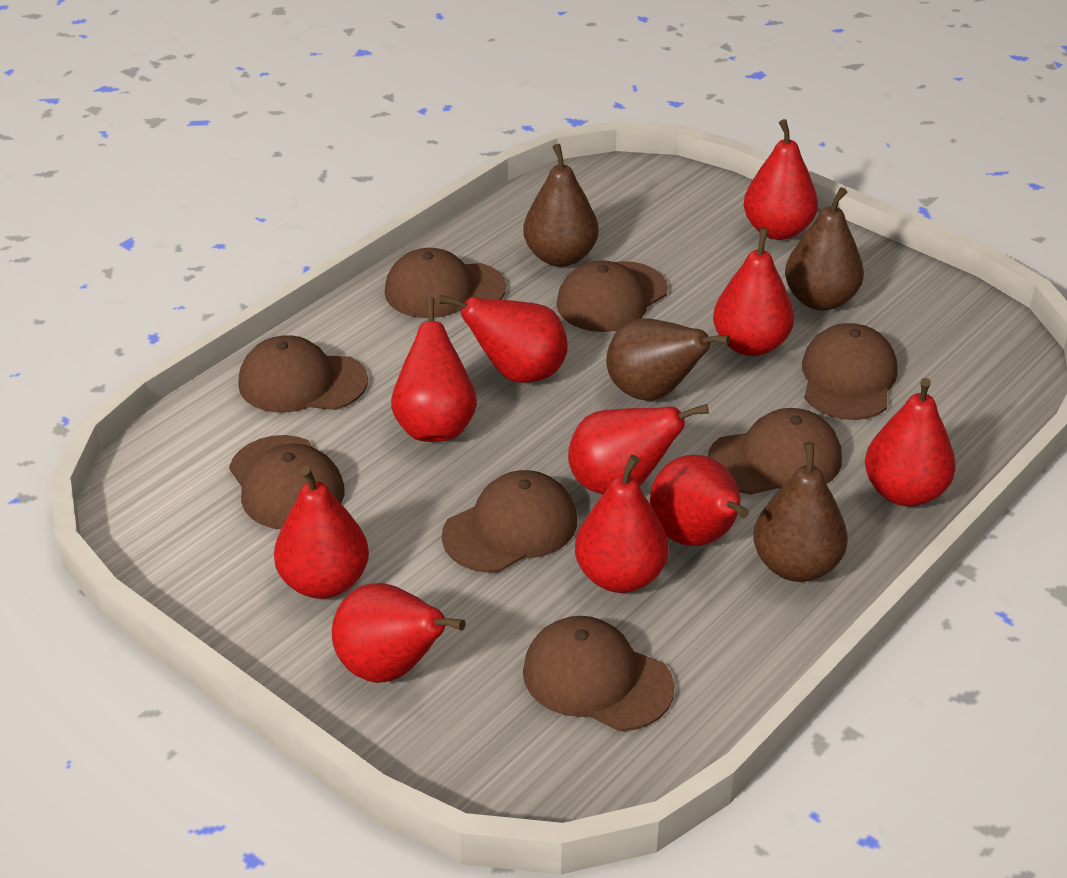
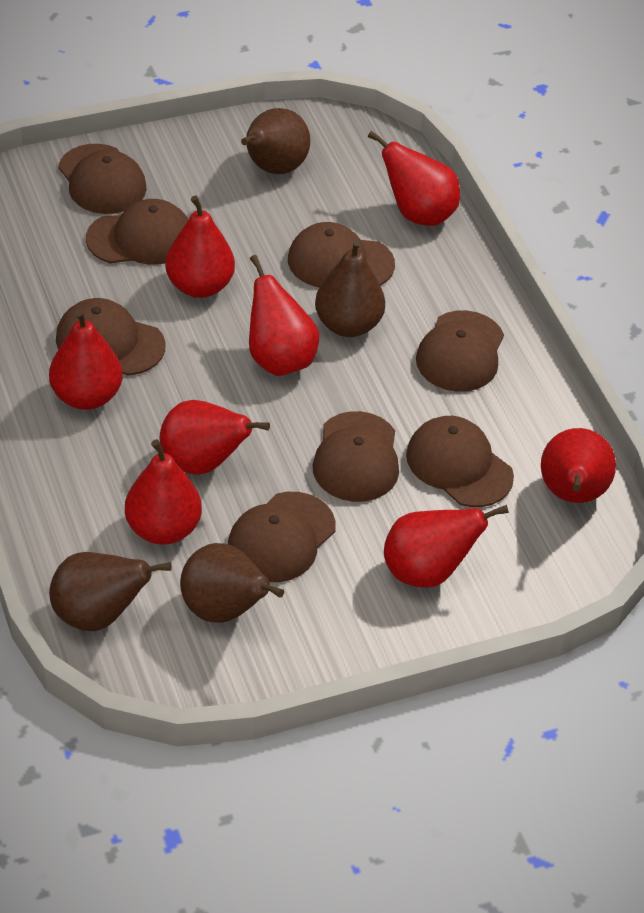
red pear: 10 -> 8

